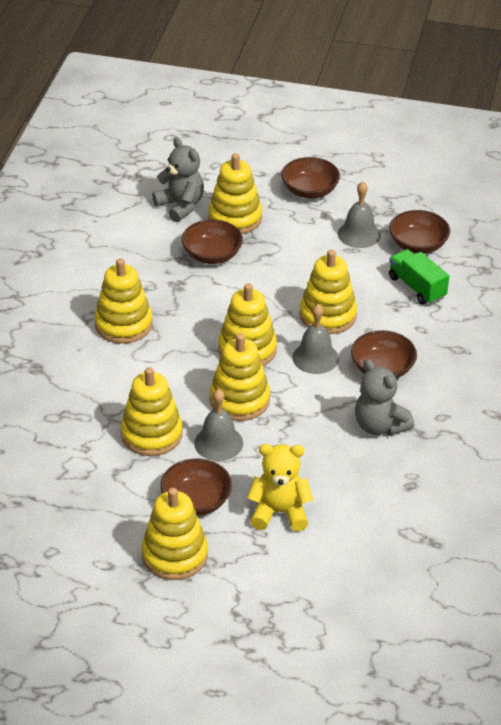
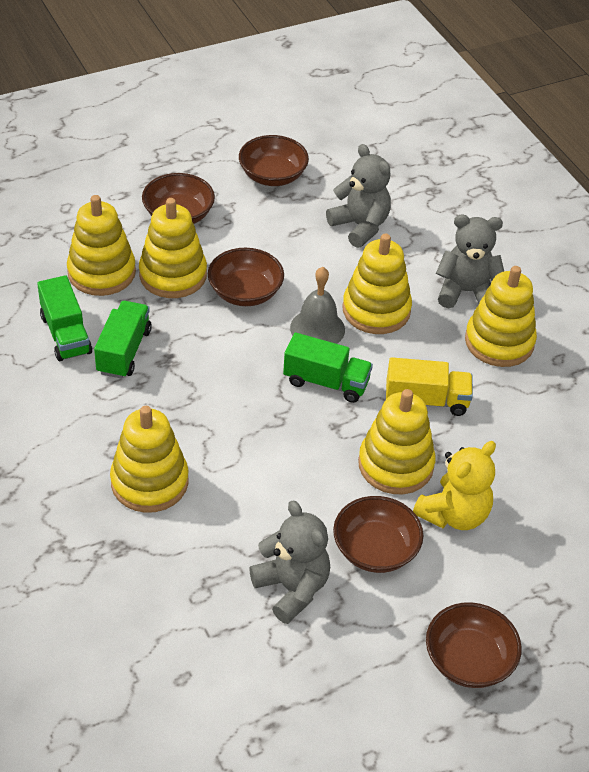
green truck: 1 -> 3
grey bell: 3 -> 1
grey teddy bear: 2 -> 3
yellow stacking toy: 7 -> 6
yellow truck: 0 -> 1

